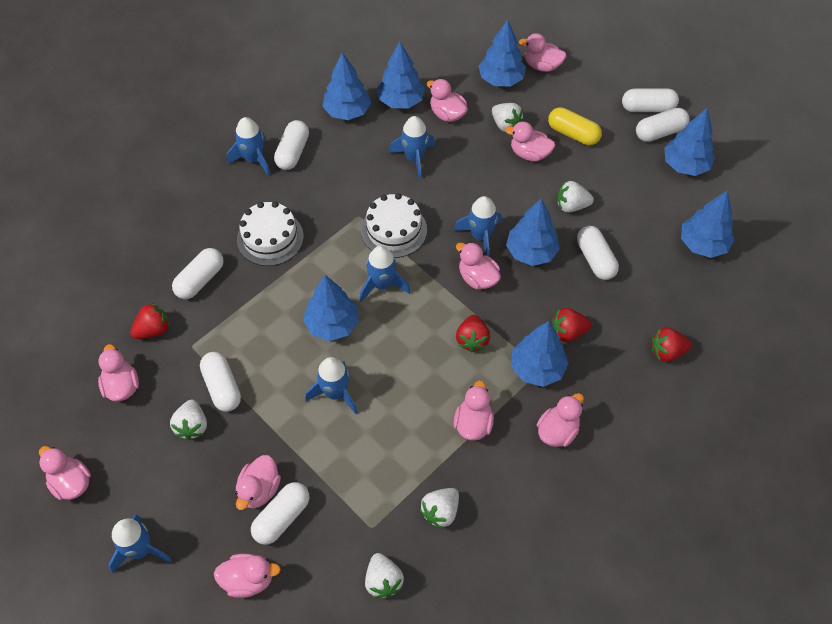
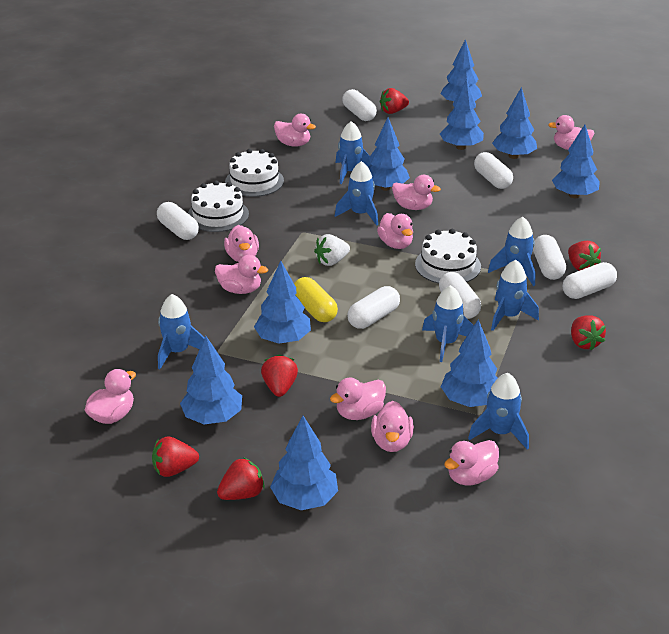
blue rocket: 6 -> 7
blue tree: 8 -> 9
red strawberry: 4 -> 6
white cake: 2 -> 3
white strawberry: 5 -> 1

